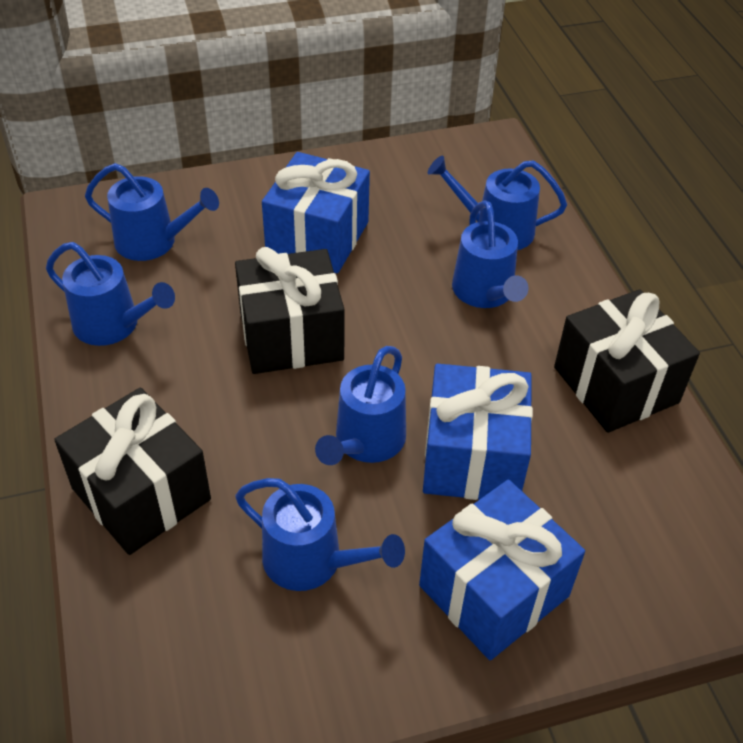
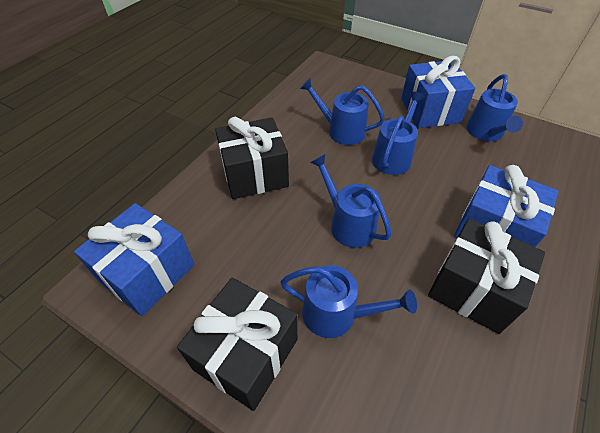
blue watering can: 6 -> 5

